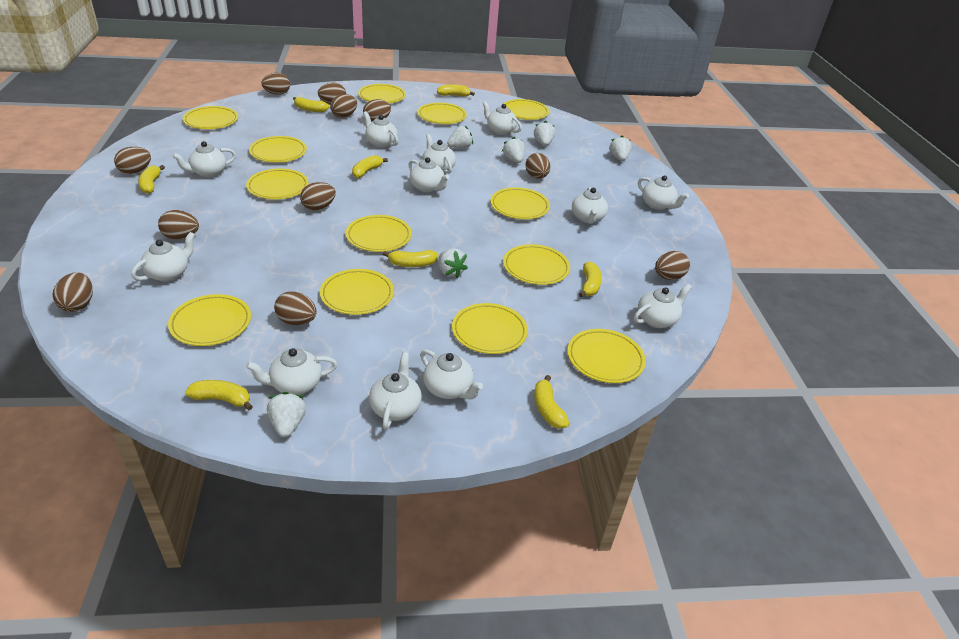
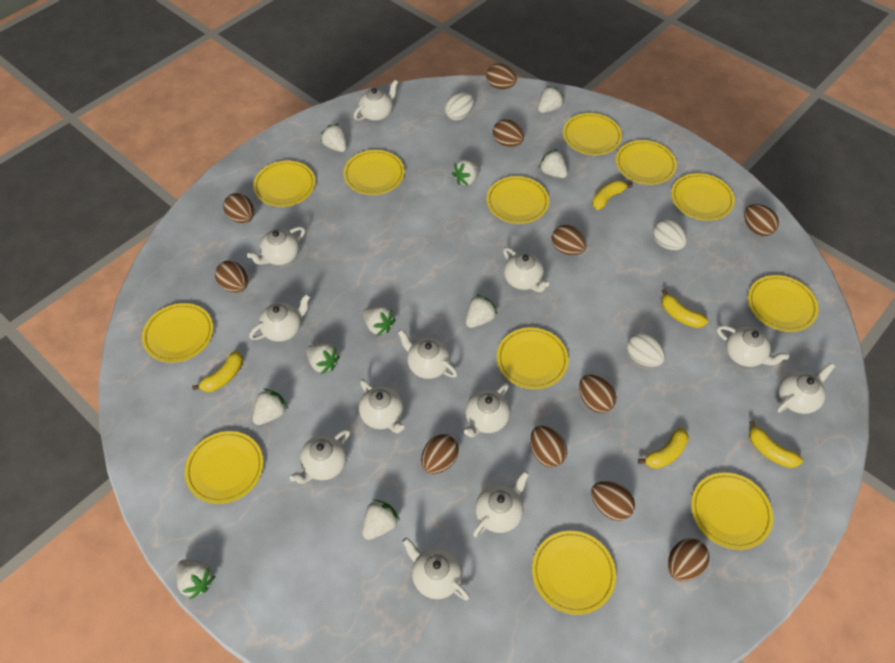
white egg: 0 -> 3
white strawberry: 6 -> 10
yellow banana: 8 -> 5
yellow plate: 13 -> 12

